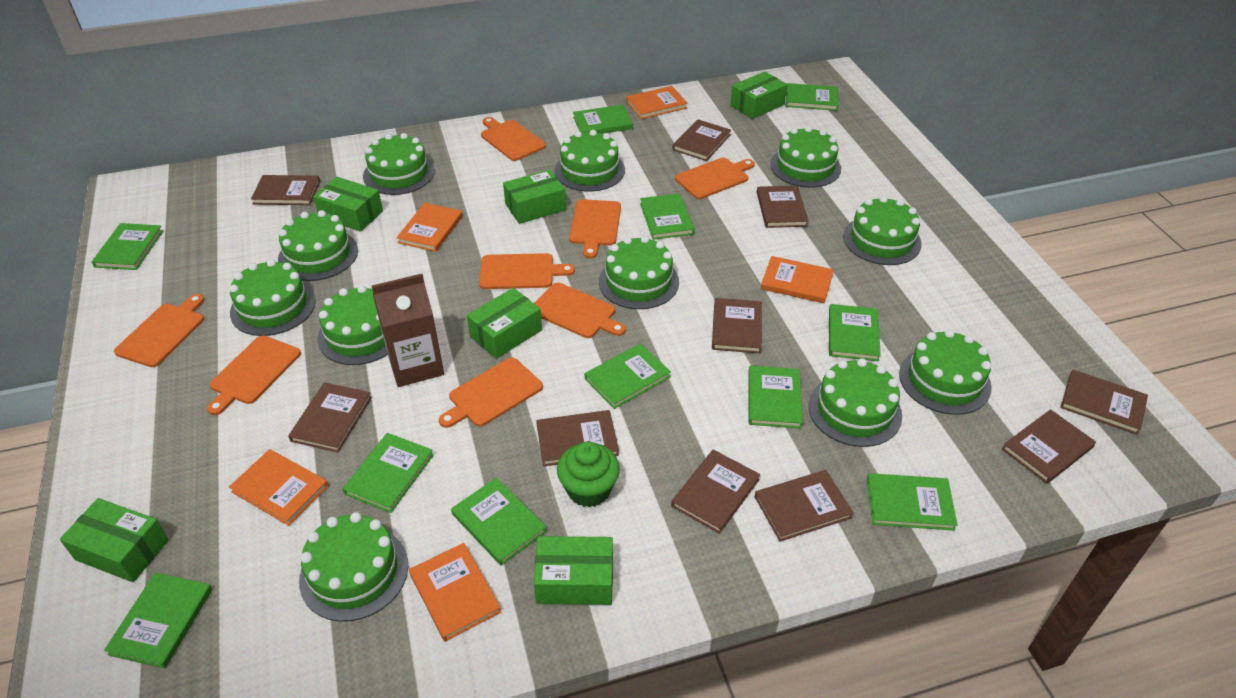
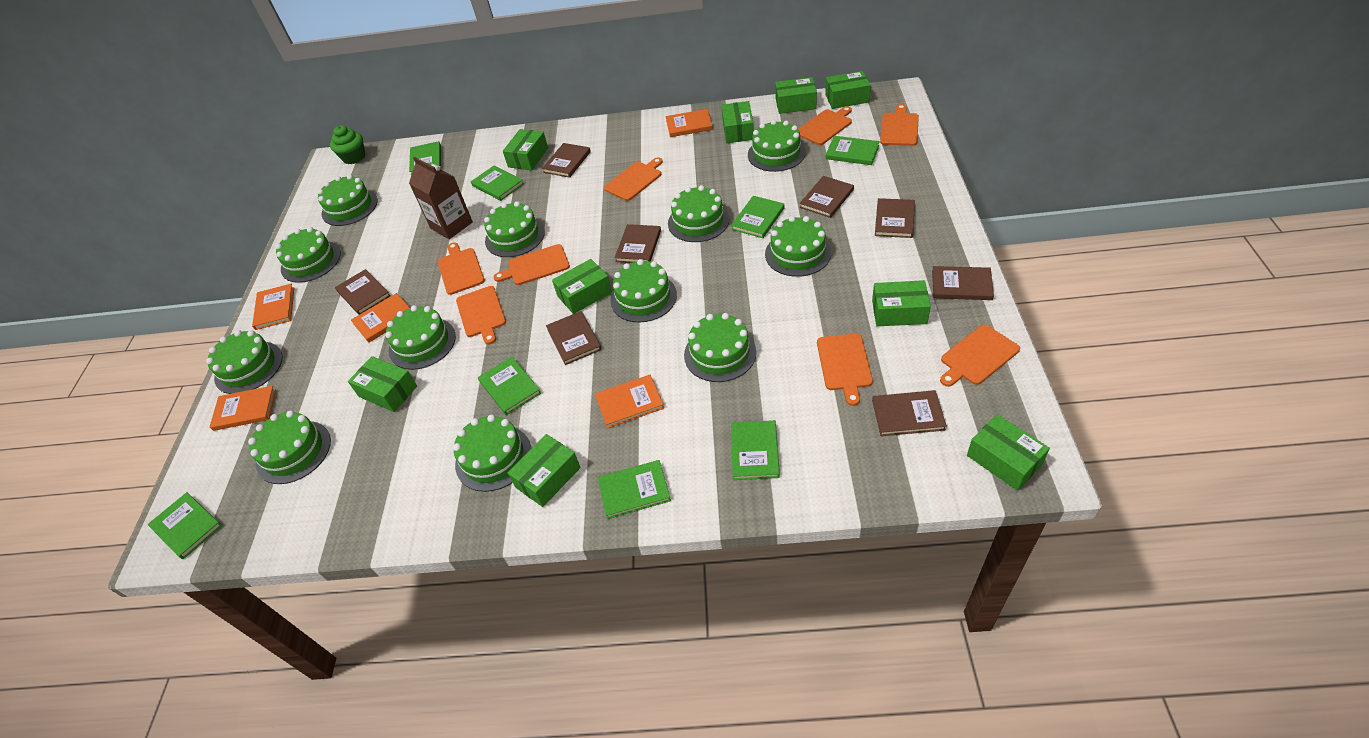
brown book: 10 -> 8
green book: 11 -> 8
green box: 6 -> 9
green cake: 11 -> 12

